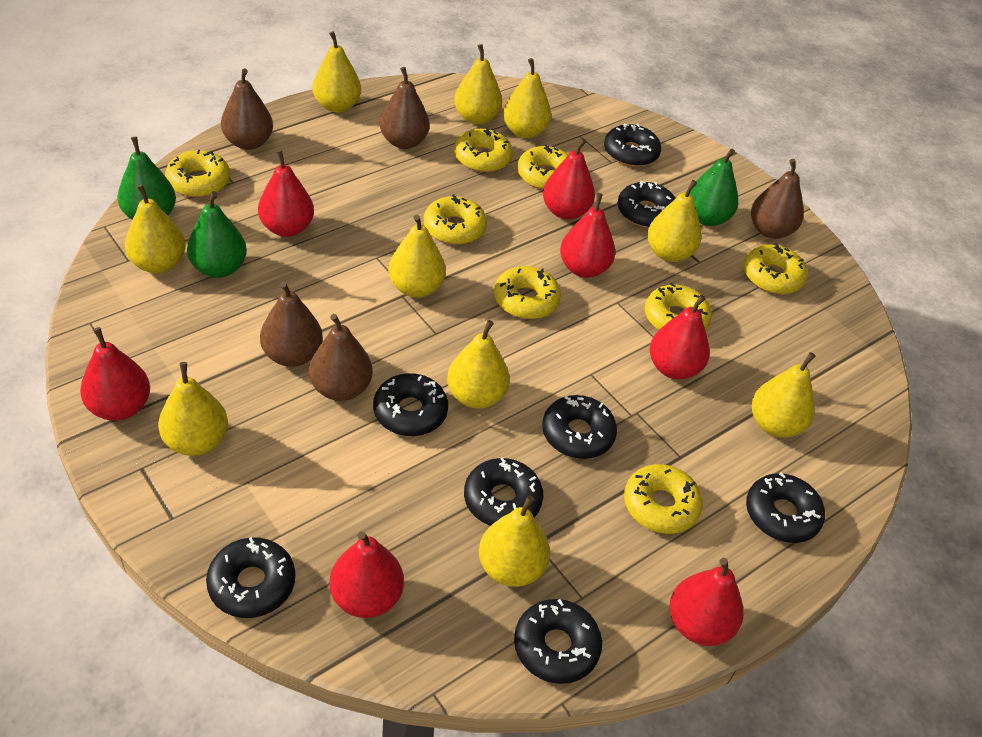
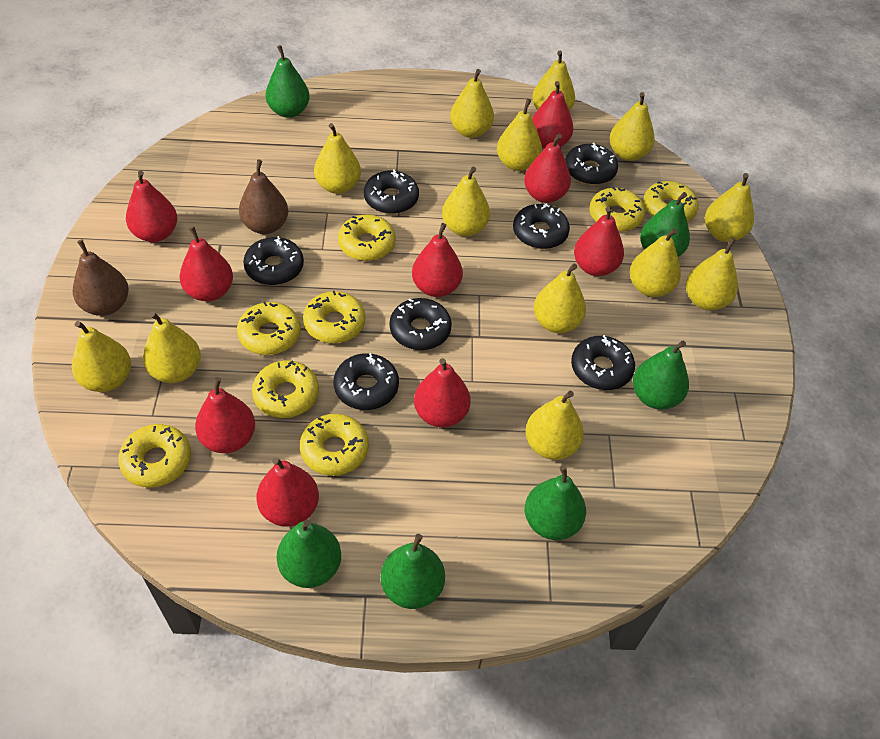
black donut: 8 -> 7
brown pear: 5 -> 2
green pear: 3 -> 6
red pear: 7 -> 9
yellow pear: 10 -> 13

